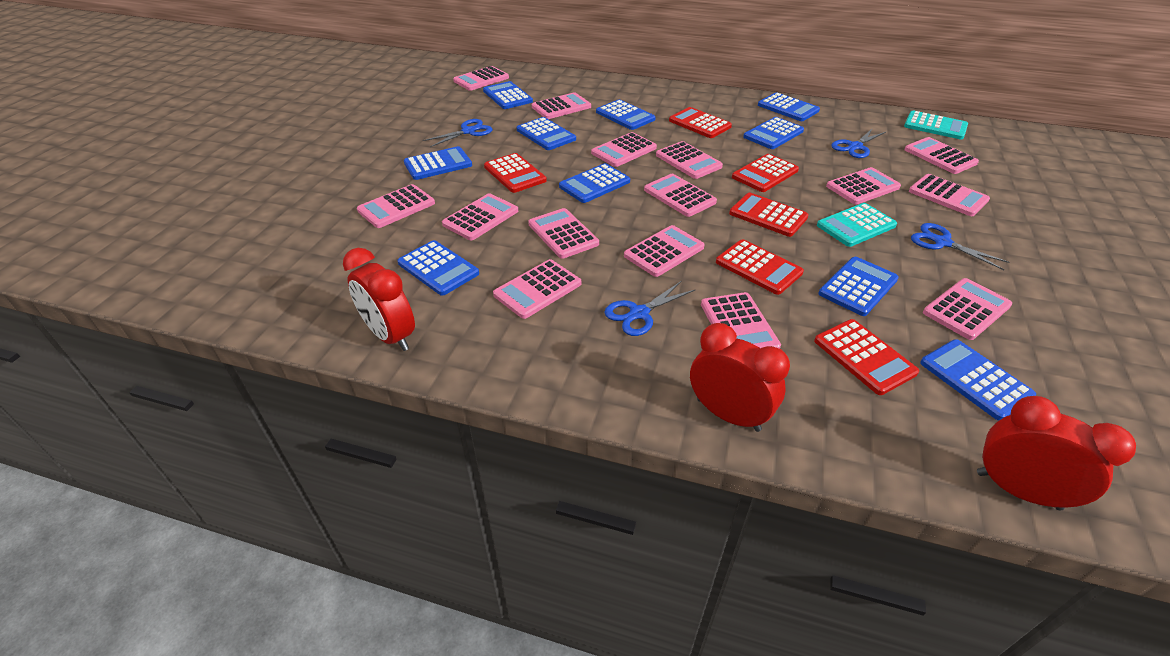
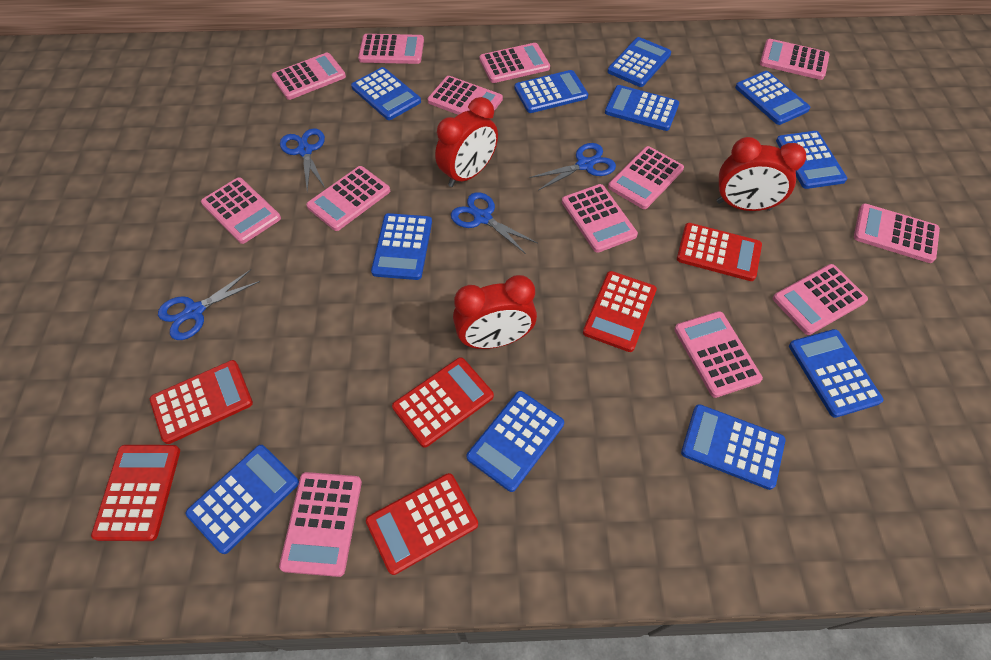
blue calculator: 10 -> 11
pink calculator: 15 -> 13
turquoise calculator: 2 -> 0

